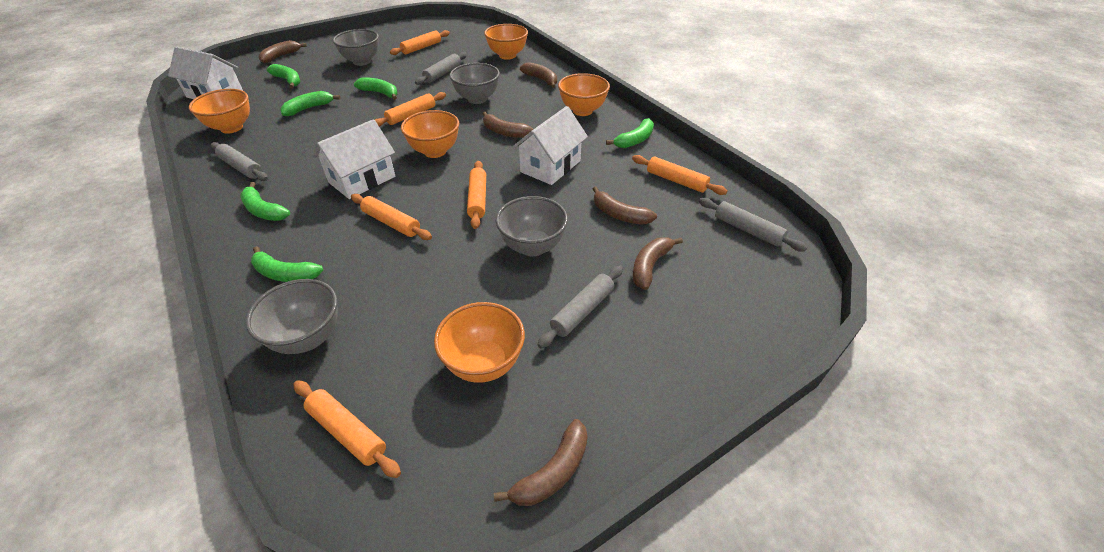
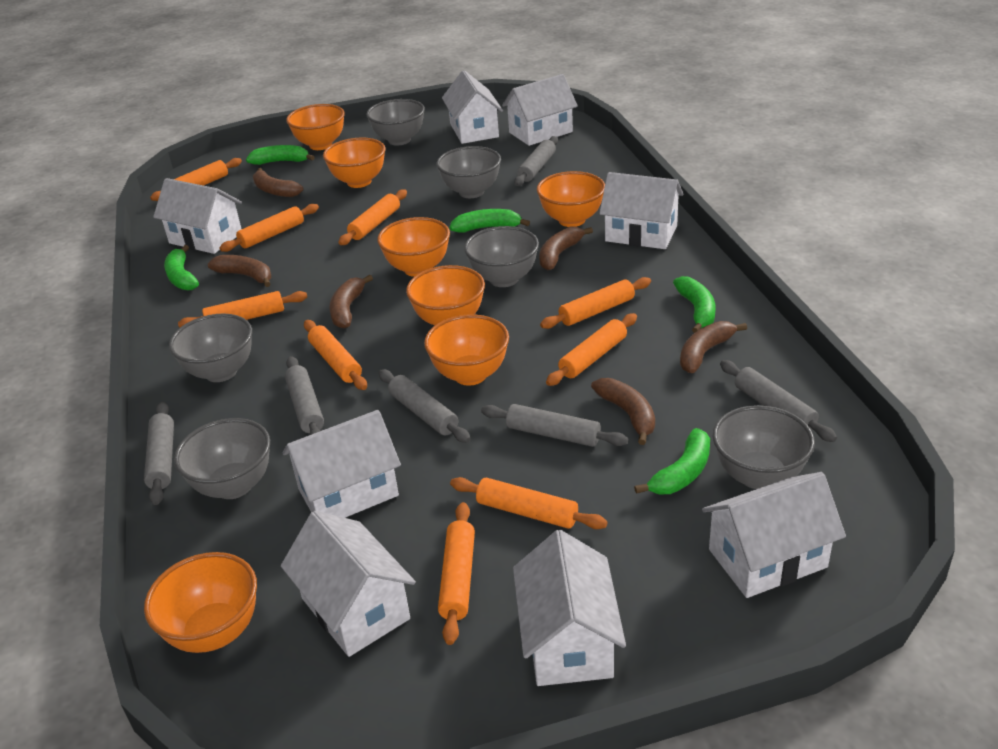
green banana: 6 -> 5
grey bowl: 4 -> 6
grey rolling pin: 4 -> 6
orange bowl: 5 -> 7
orange rolling pin: 6 -> 9
white house: 3 -> 8

